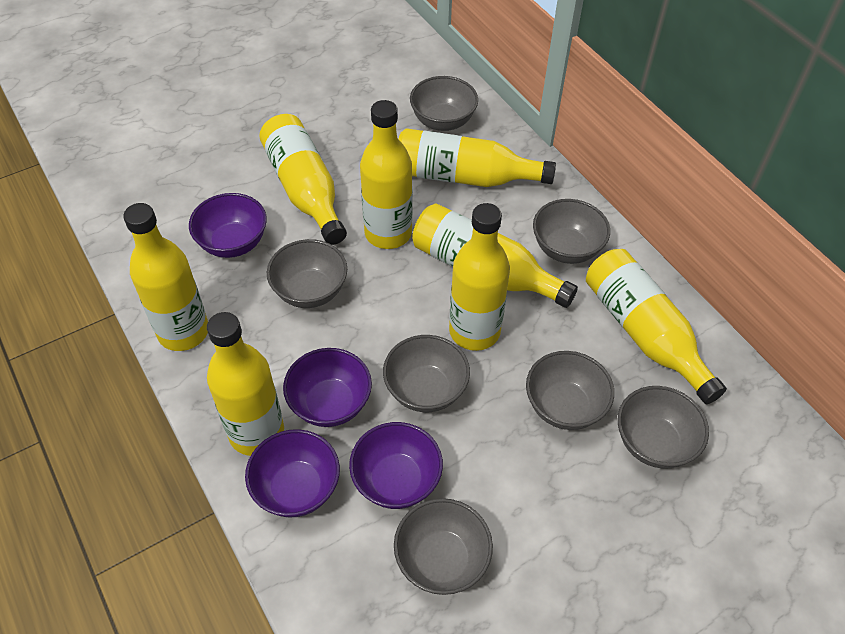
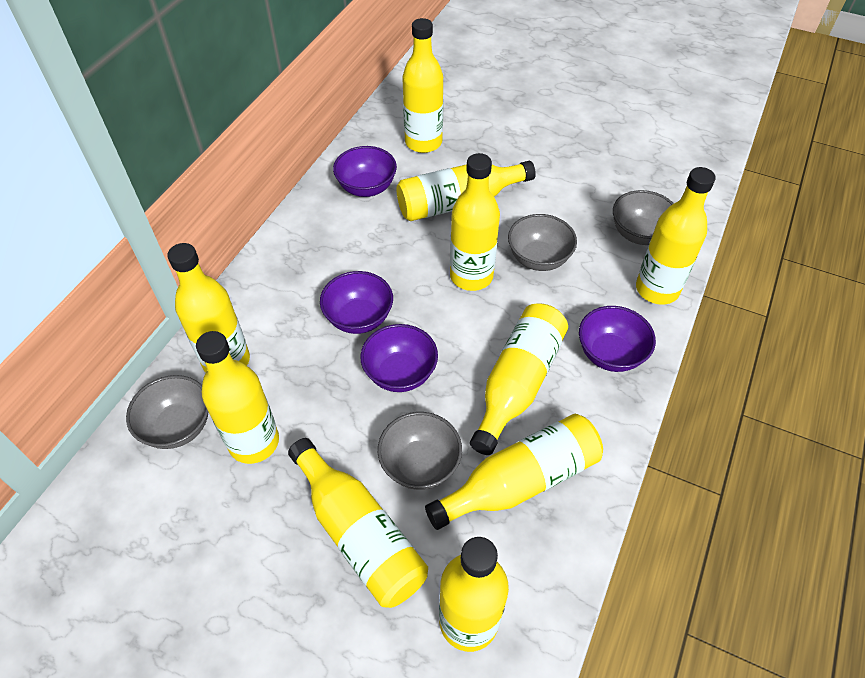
grey bowl: 7 -> 4
yellow bottle: 8 -> 10

